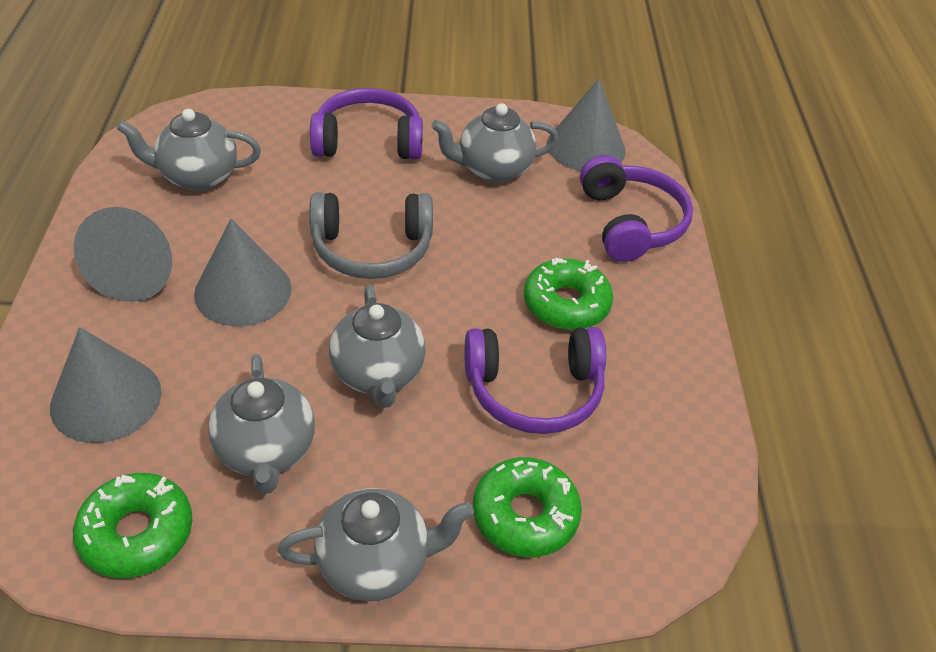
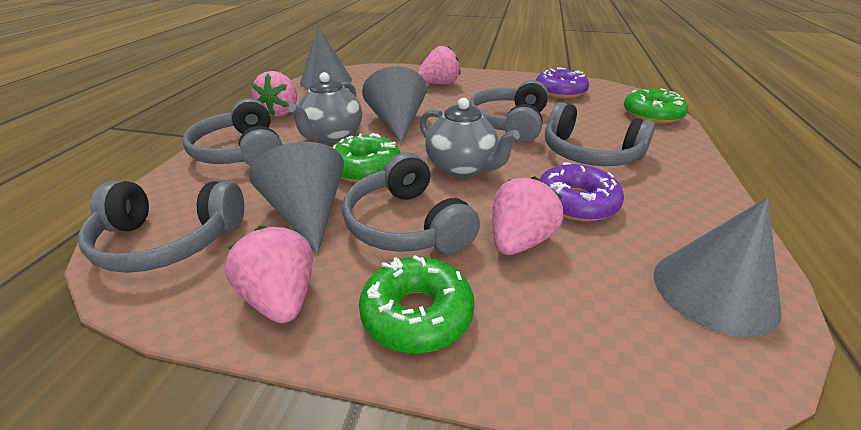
grey headphones: 1 -> 5
grey teapot: 5 -> 2
pink strawberry: 0 -> 4
purple donut: 0 -> 2
purple headphones: 3 -> 0

